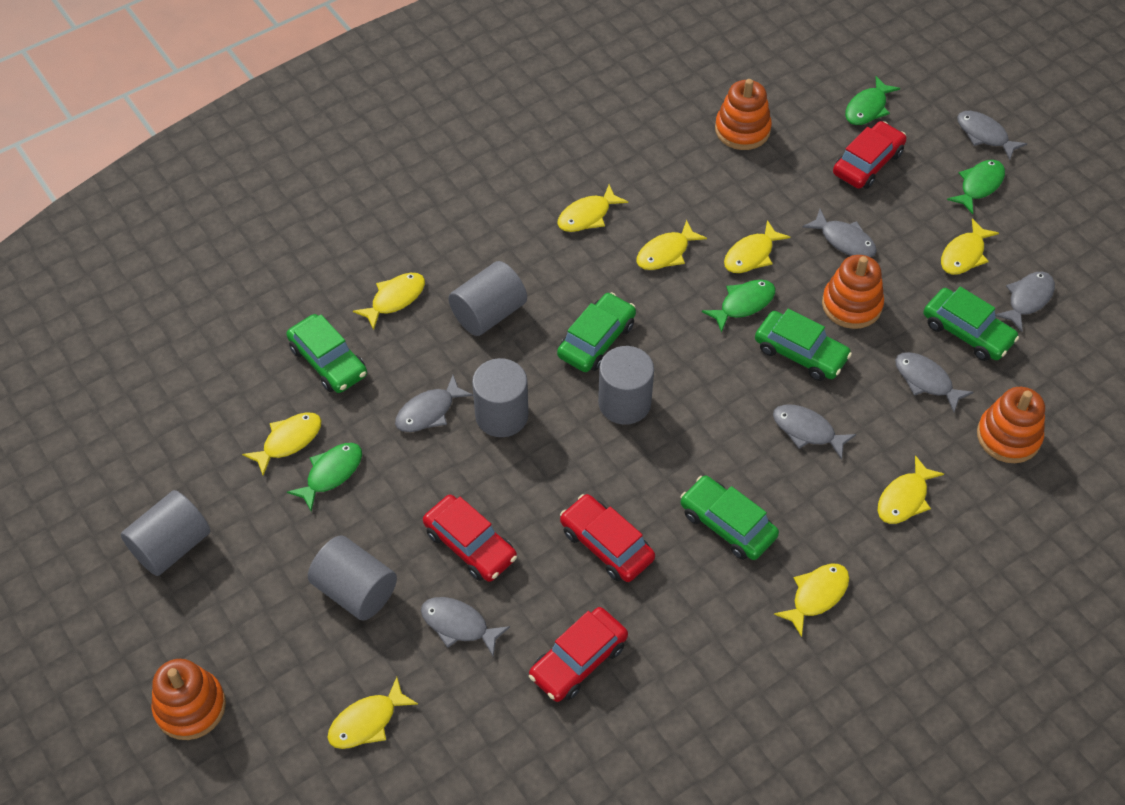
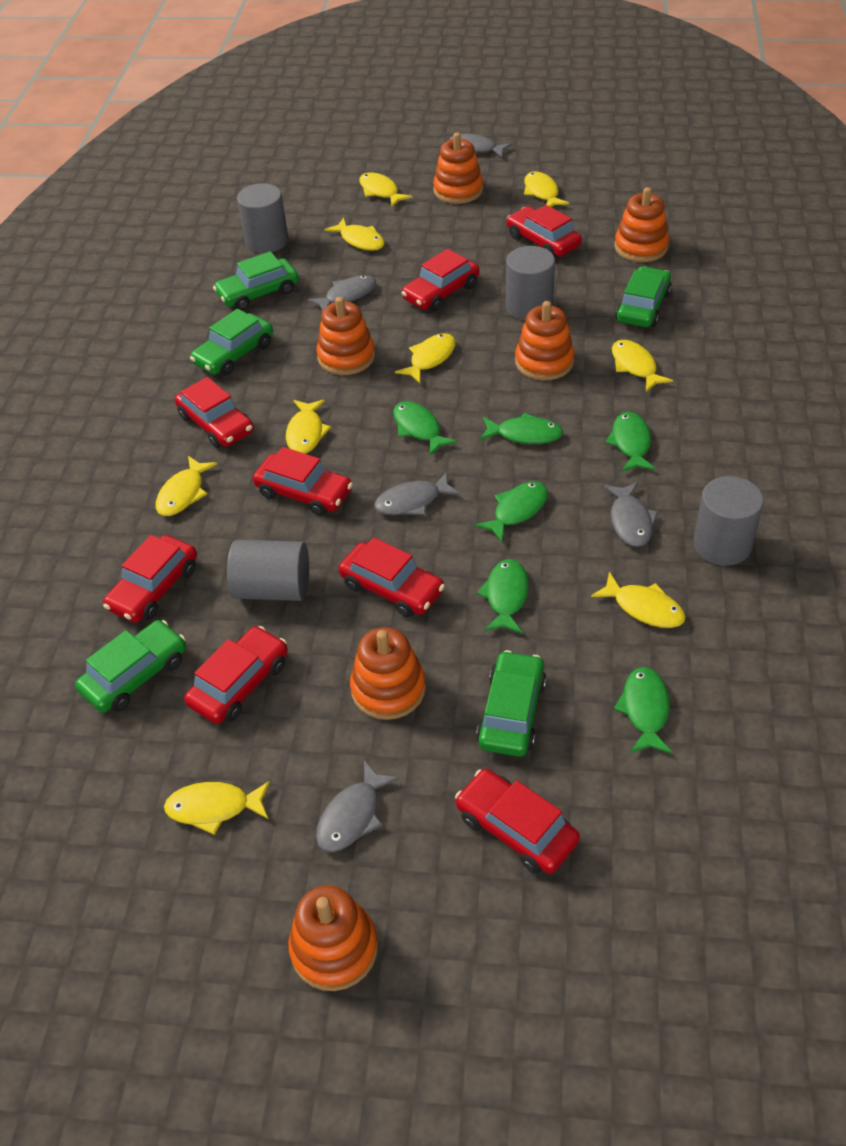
green fish: 4 -> 6
grey cylinder: 5 -> 4
grey fish: 7 -> 5
orange stacking toy: 4 -> 6
red car: 4 -> 8

